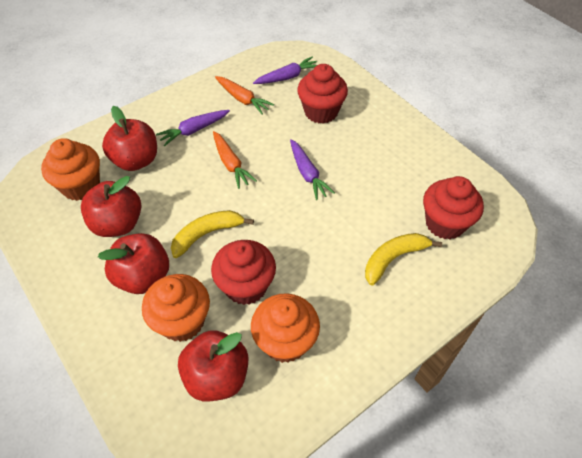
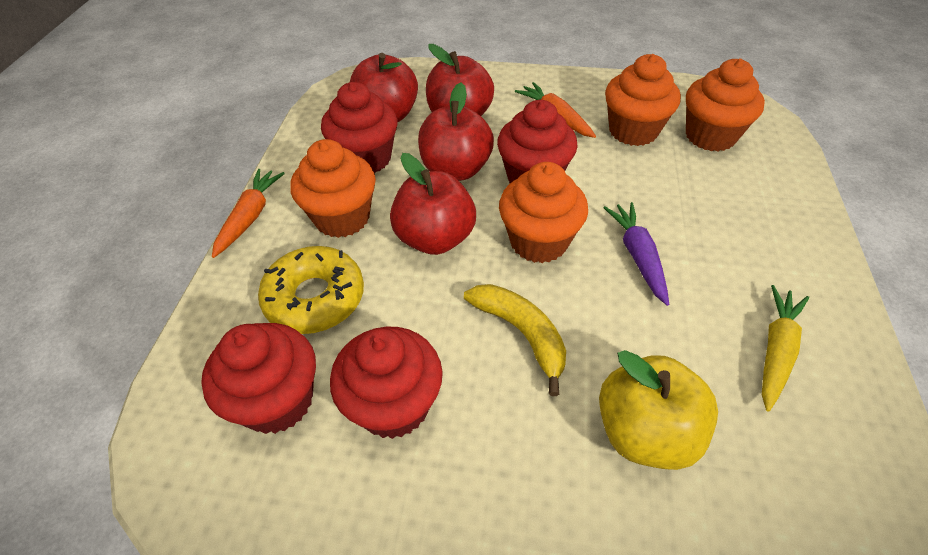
orange cupcake: 3 -> 4
purple carrot: 3 -> 1
red cupcake: 3 -> 4
yellow apple: 0 -> 1
yellow banana: 2 -> 1
yellow carrot: 0 -> 1
yellow donut: 0 -> 1

